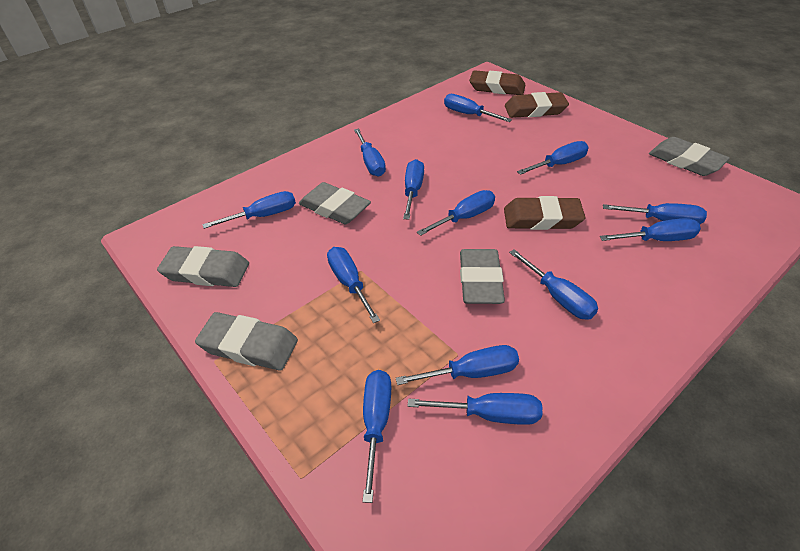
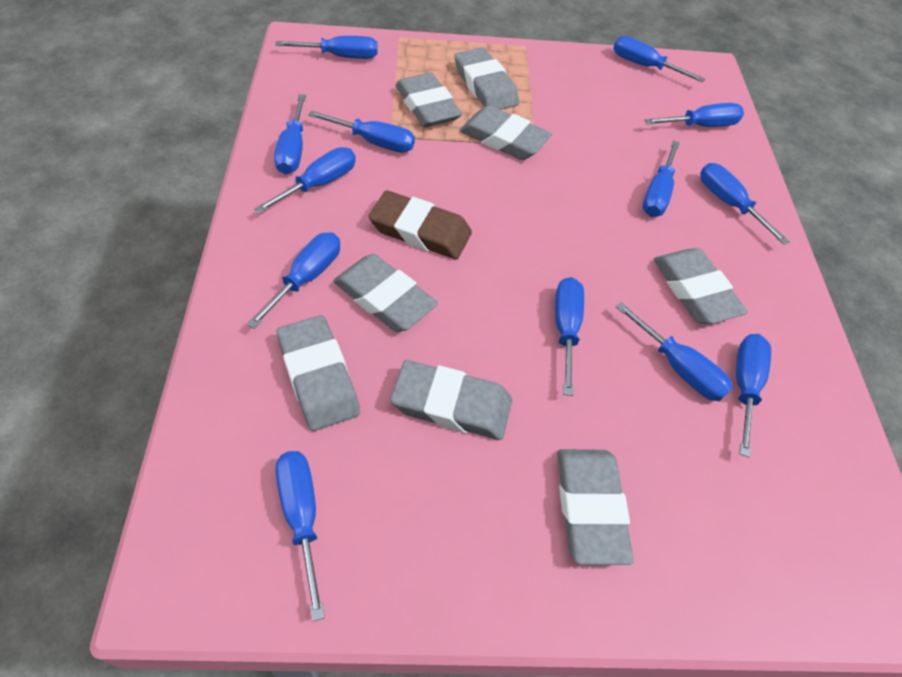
brown eraser: 3 -> 1
grey eraser: 5 -> 8

